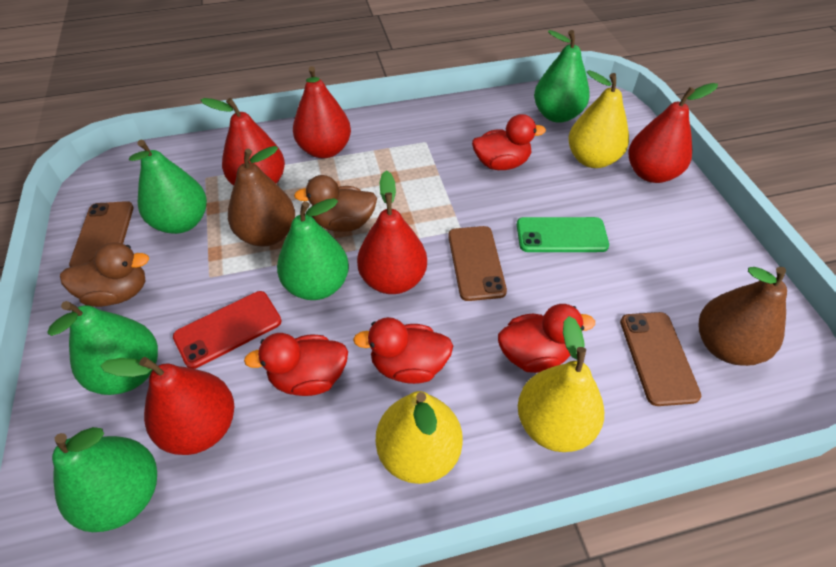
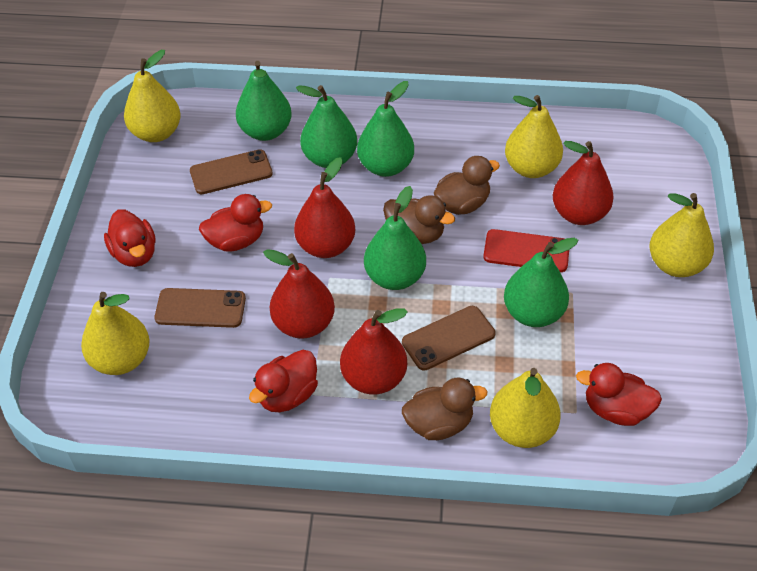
brown duck: 2 -> 3
brown pear: 2 -> 0
green phone: 1 -> 0
red pear: 5 -> 4
yellow pear: 3 -> 5

